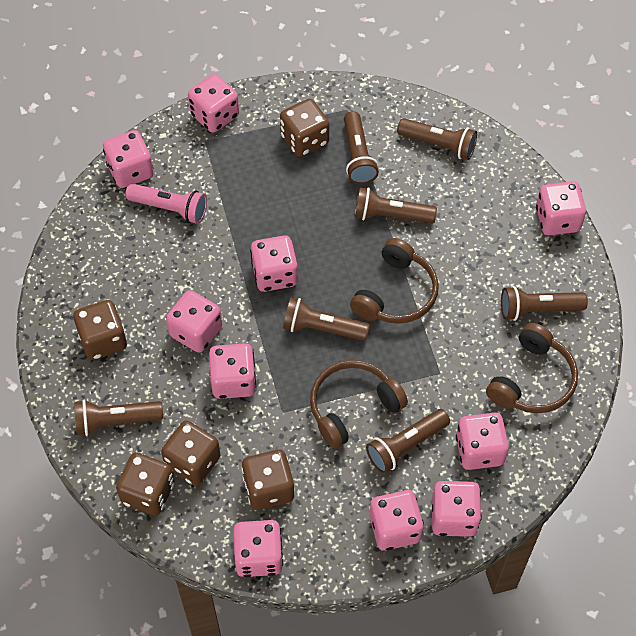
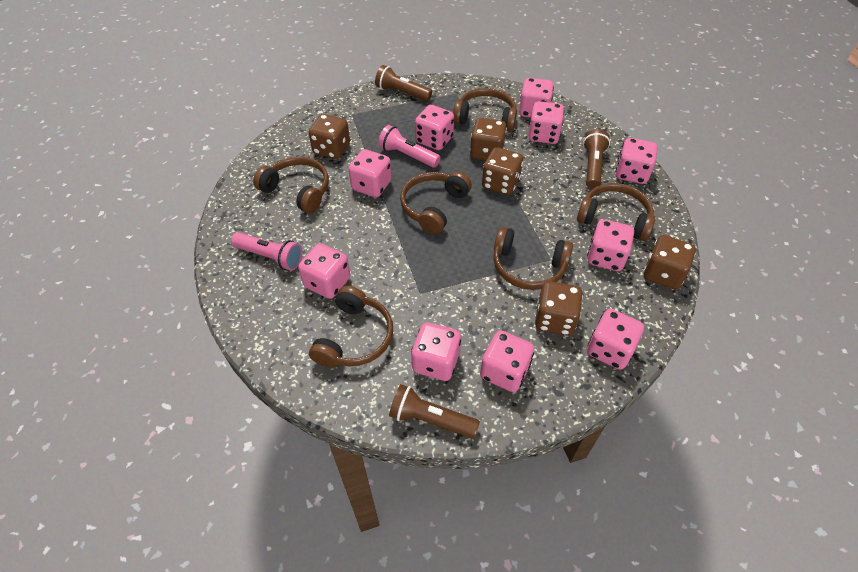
brown flashlight: 7 -> 3
brown headphones: 3 -> 6
pink flashlight: 1 -> 2

